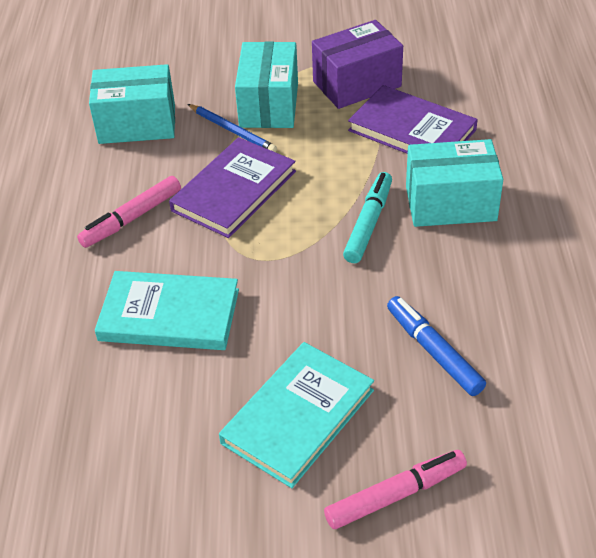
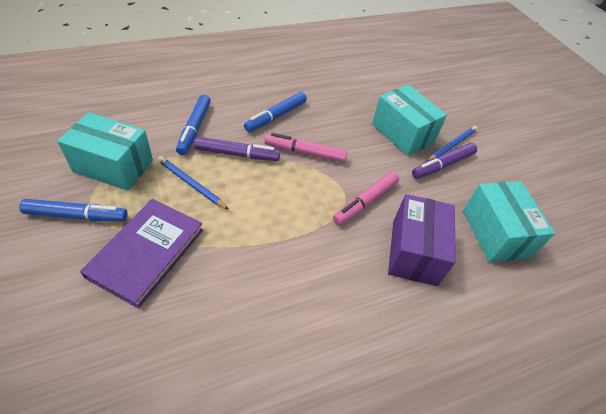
blue marker: 1 -> 3
blue pencil: 1 -> 2
purple book: 2 -> 1
purple marker: 0 -> 2
turquoise book: 2 -> 0
turquoise marker: 1 -> 0

